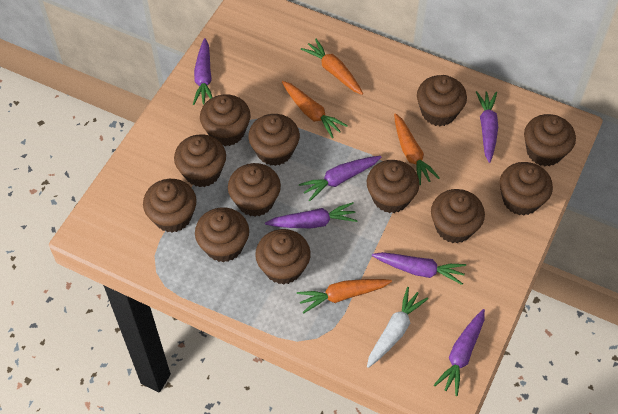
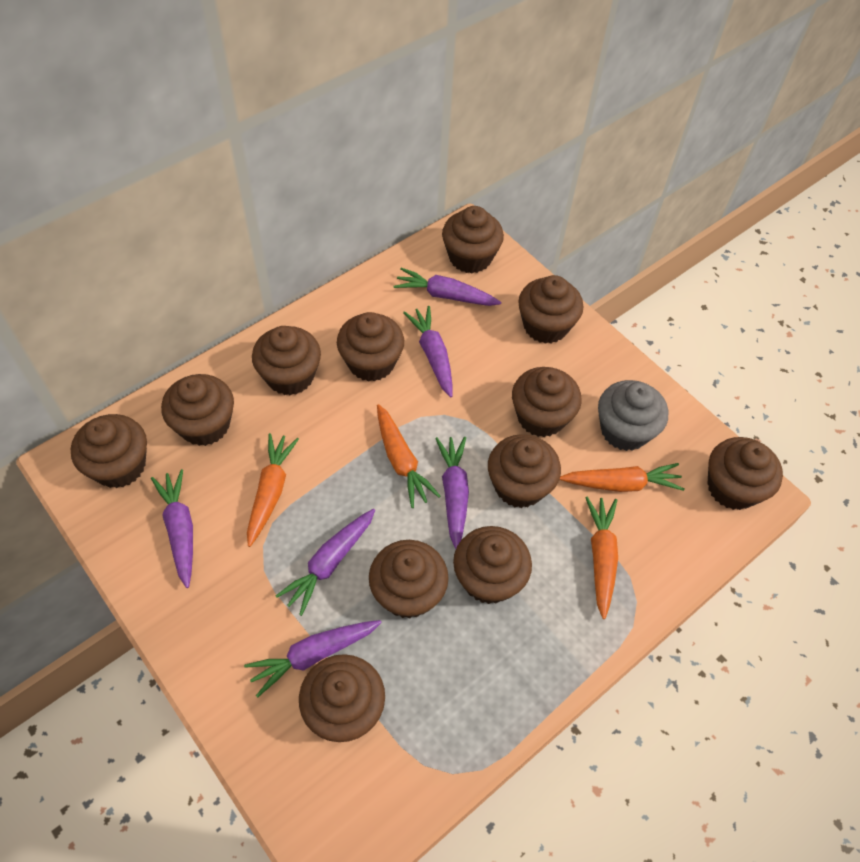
grey cupcake: 0 -> 1
white carrot: 1 -> 0

